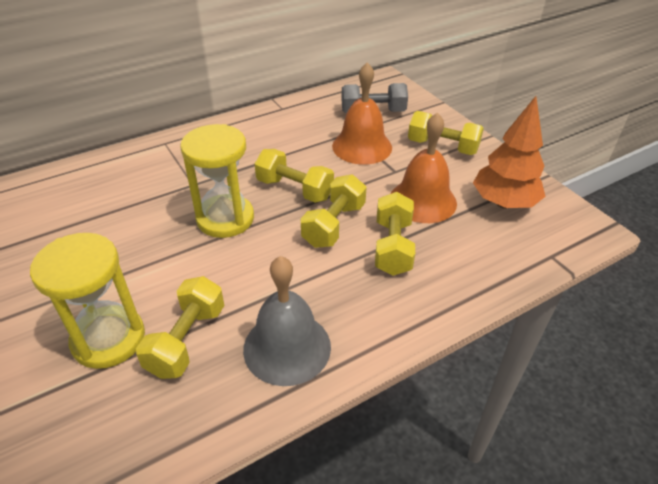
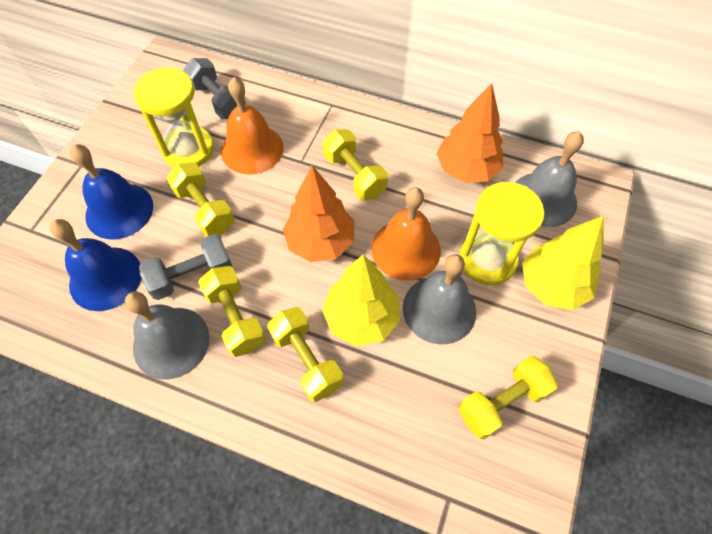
blue bell: 0 -> 2
grey bell: 1 -> 3
grey dumbbell: 1 -> 2
orange tree: 1 -> 2
yellow tree: 0 -> 2

